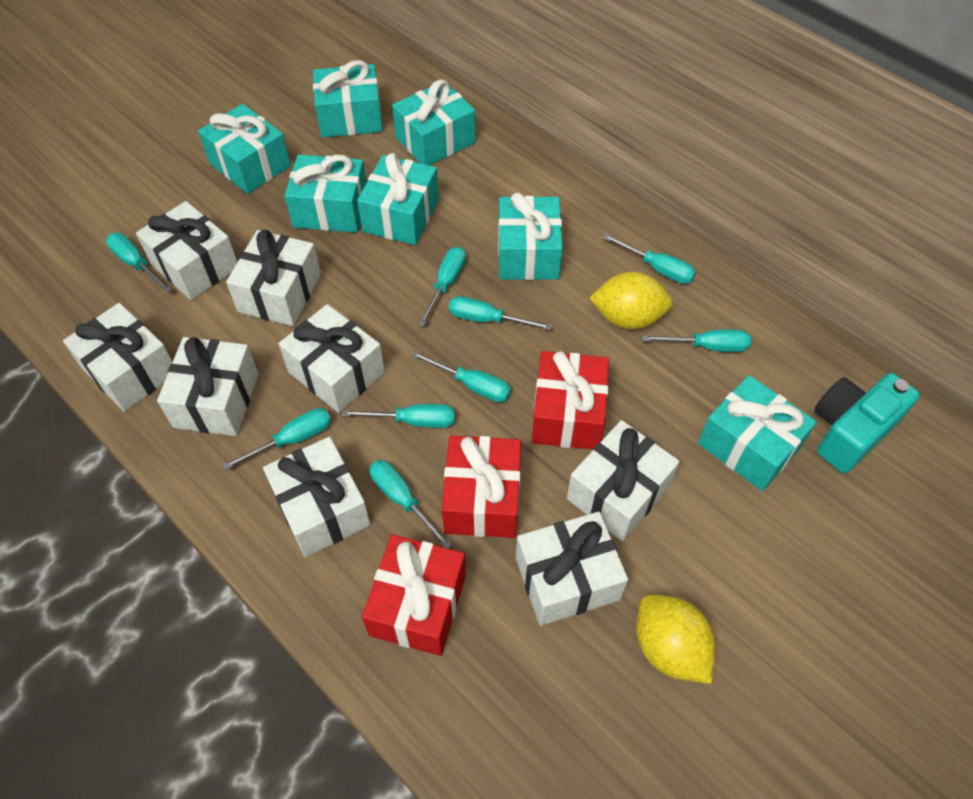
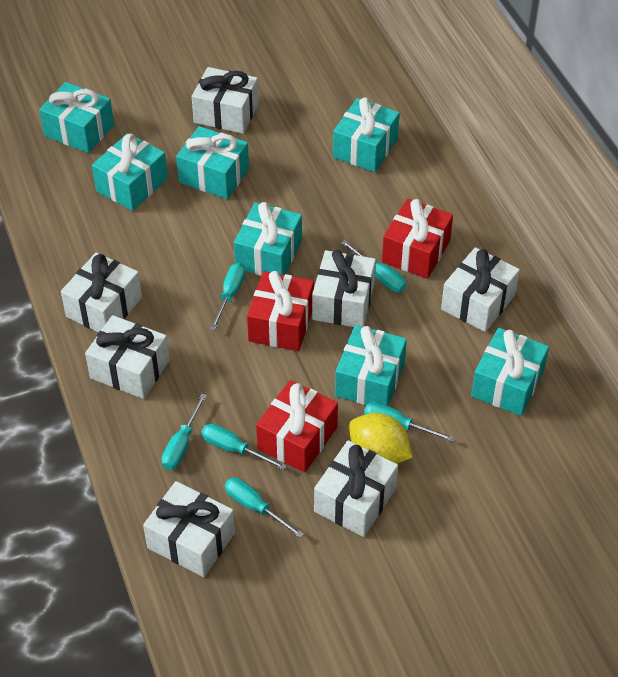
turquoise camera: 1 -> 0
turquoise screwdriver: 9 -> 6
white gift: 8 -> 7
yellow lemon: 2 -> 1

